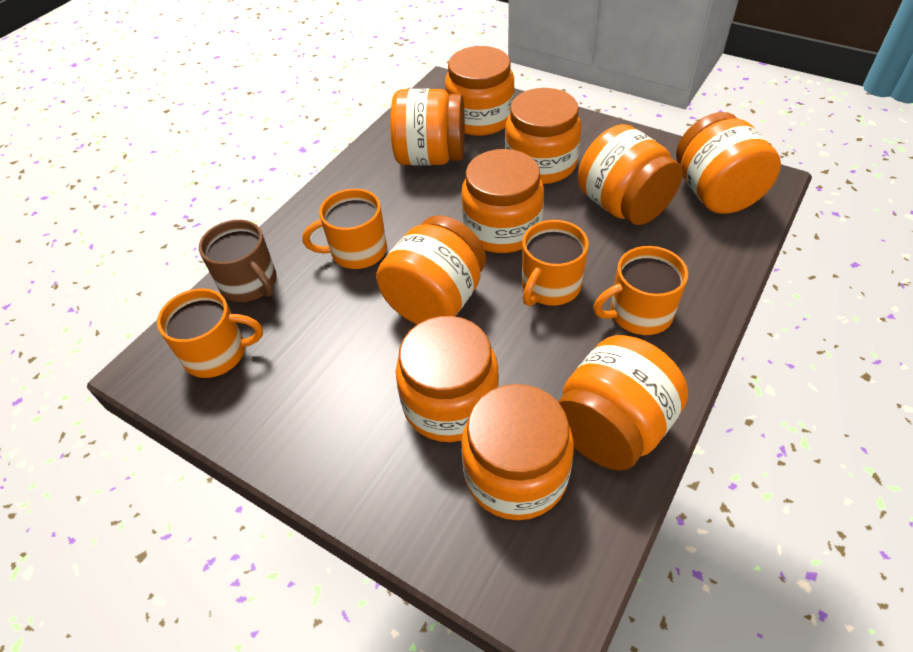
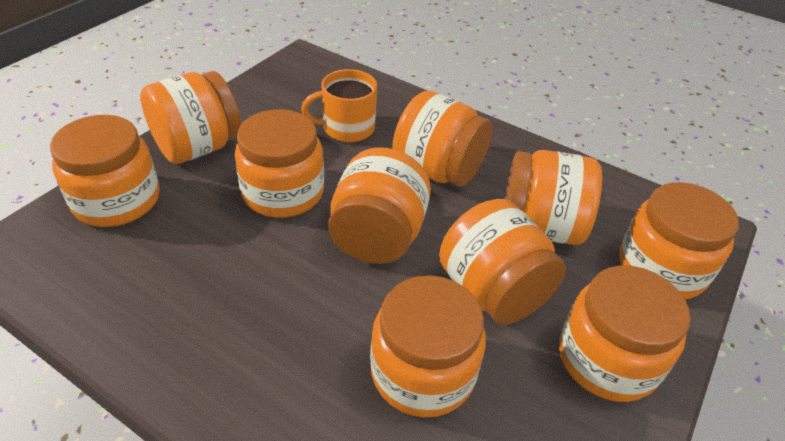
brown mug: 1 -> 0
orange mug: 4 -> 1

